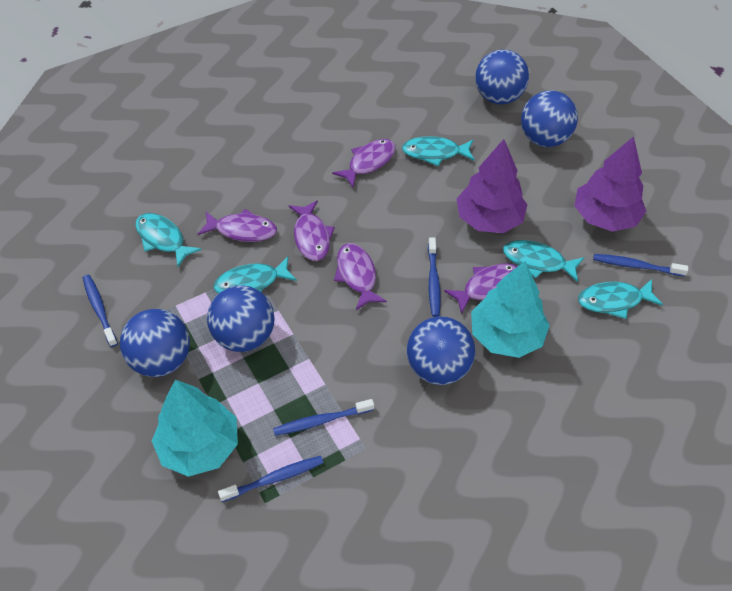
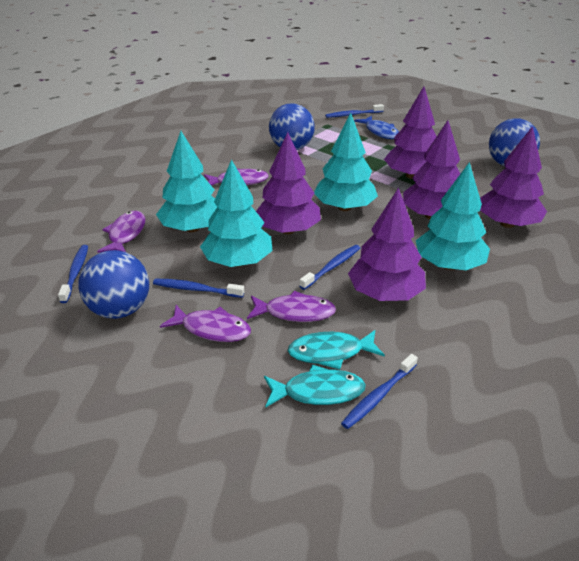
blue ball: 5 -> 3
blue fish: 0 -> 1
purple fish: 5 -> 4
purple tree: 2 -> 5
turquoise fish: 5 -> 2
turquoise tree: 2 -> 4

